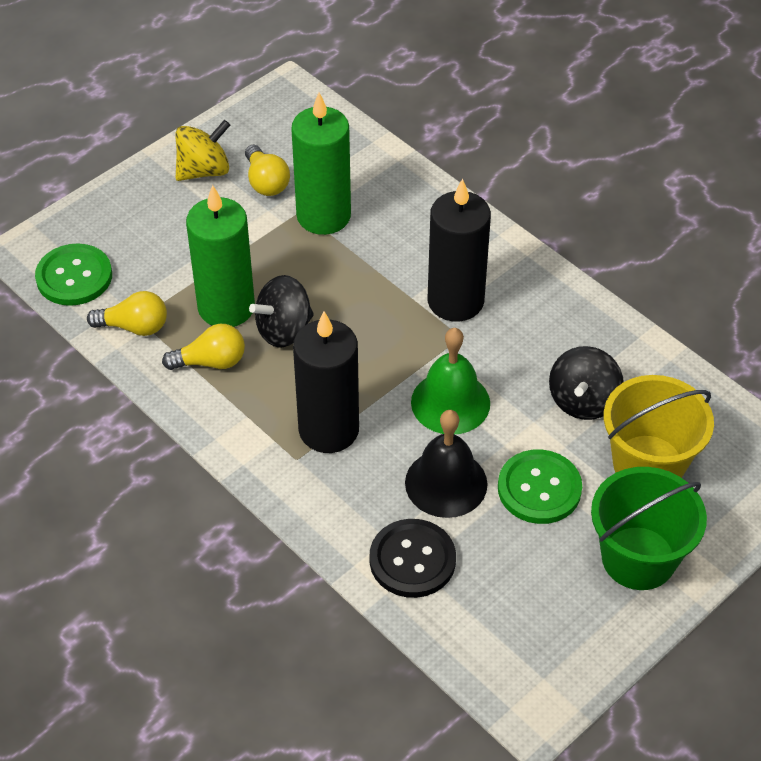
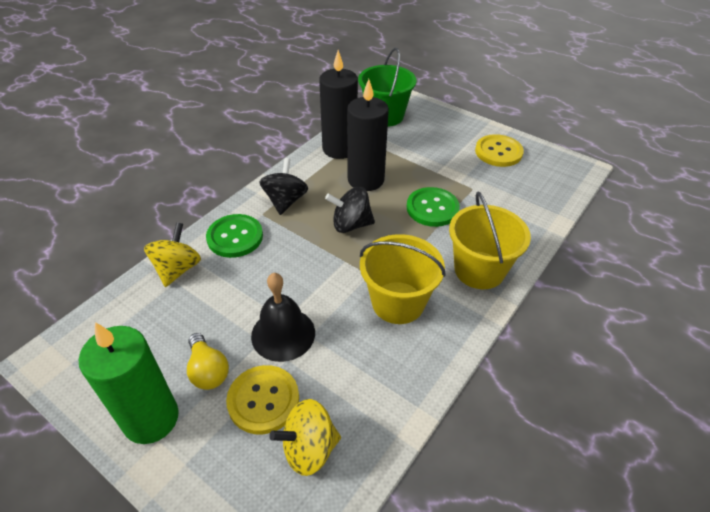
black button: 1 -> 0
green bell: 1 -> 0
green candle: 2 -> 1
yellow bucket: 1 -> 2
yellow button: 0 -> 2
yellow light bulb: 3 -> 1
yellow spinning top: 1 -> 2

